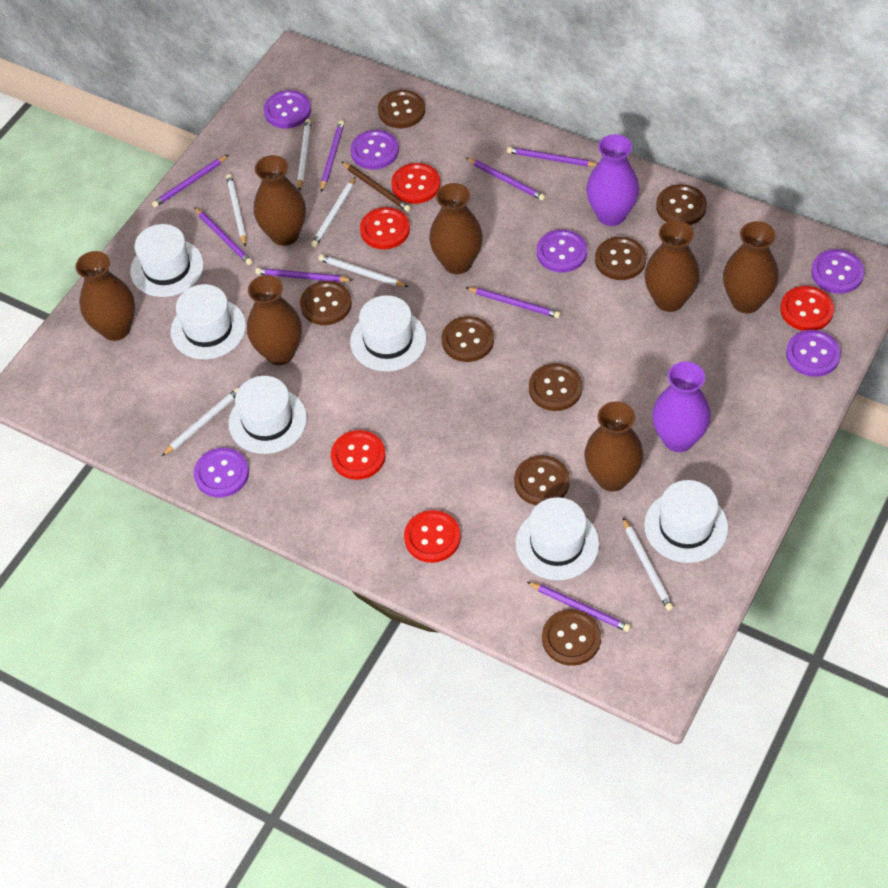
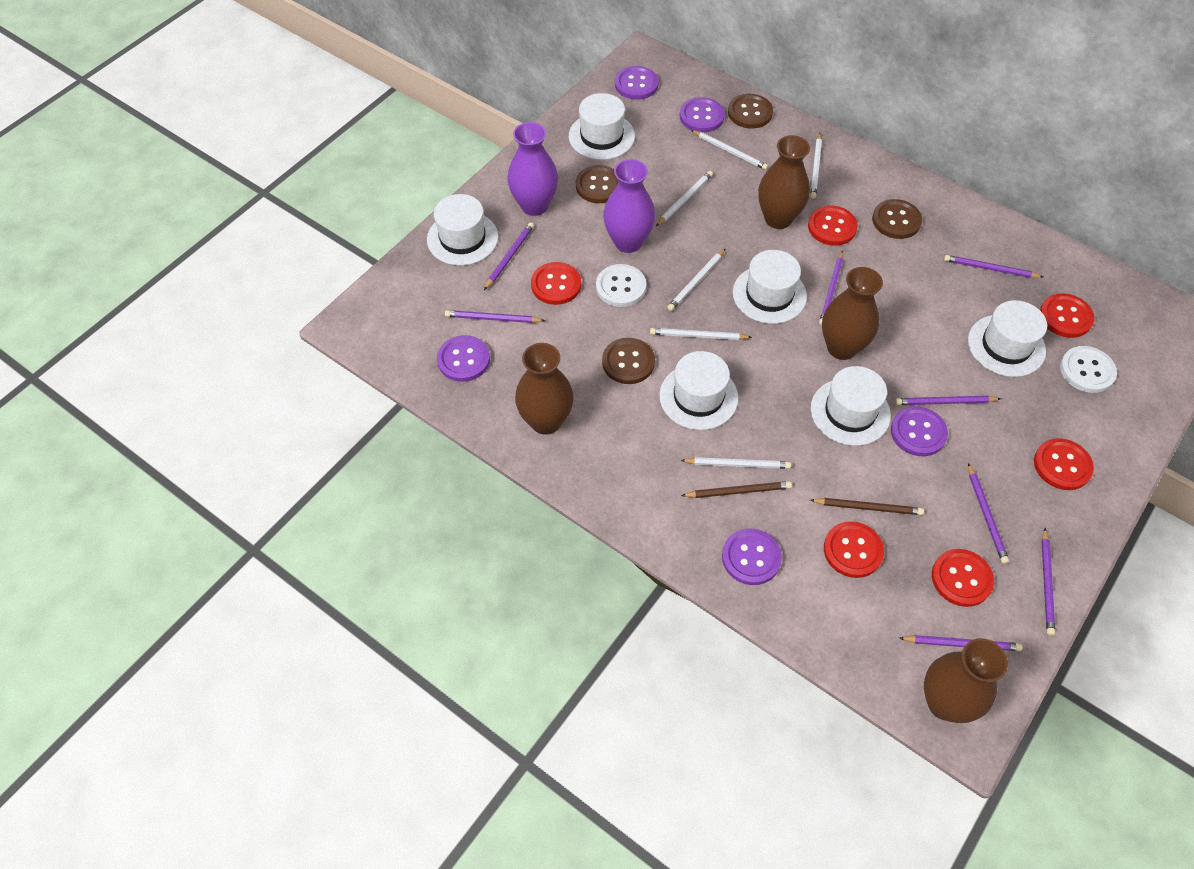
brown button: 8 -> 4
brown pencil: 1 -> 2
brown vase: 7 -> 4
purple button: 6 -> 5
red button: 5 -> 6
white button: 0 -> 2

